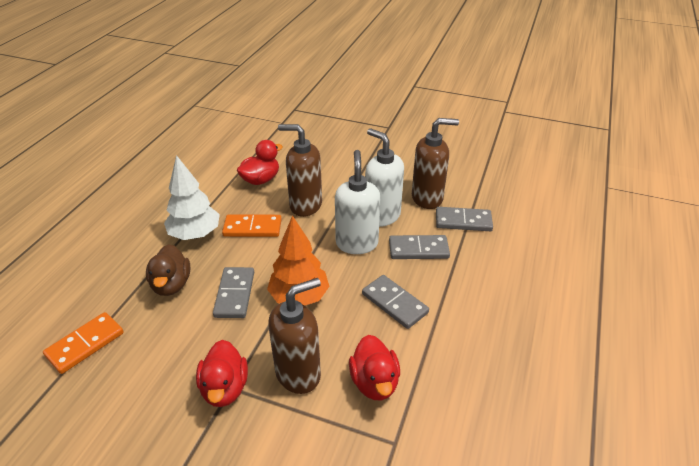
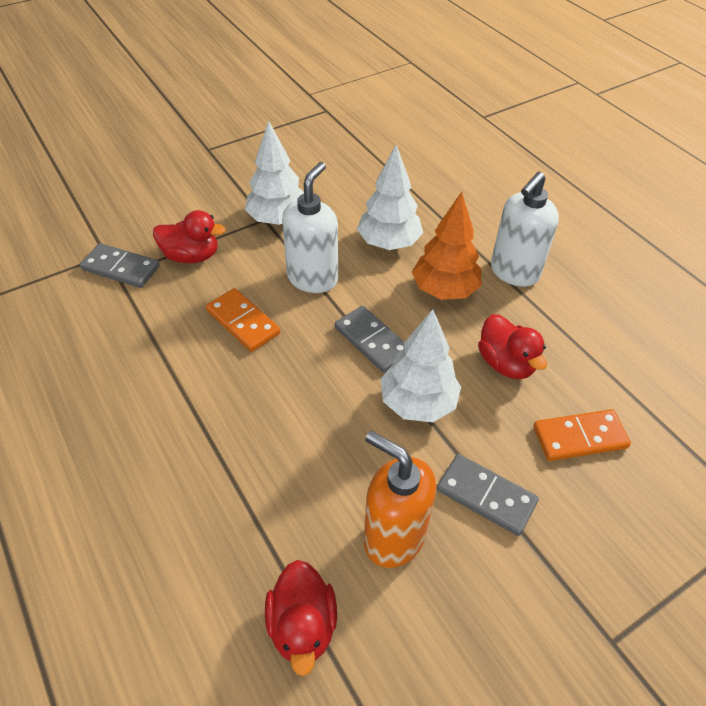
brown duck: 1 -> 0
brown soap dispenser: 3 -> 0
grey domino: 4 -> 3
orange soap dispenser: 0 -> 1
white tree: 1 -> 3

